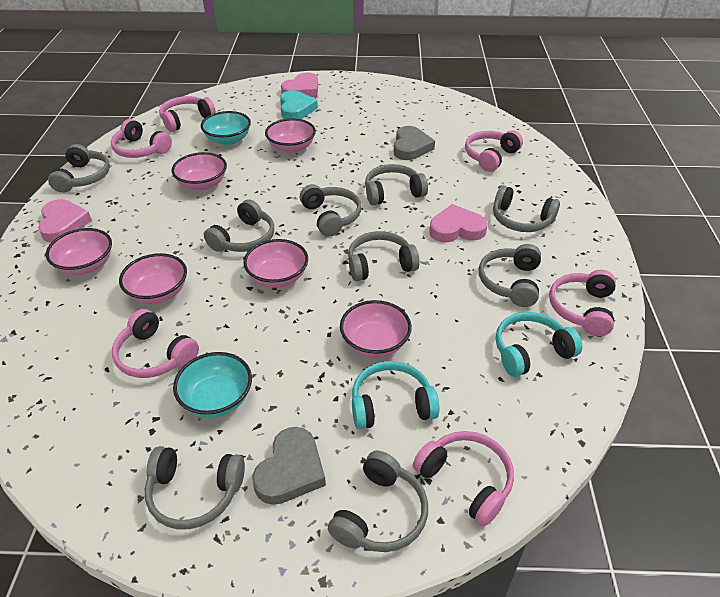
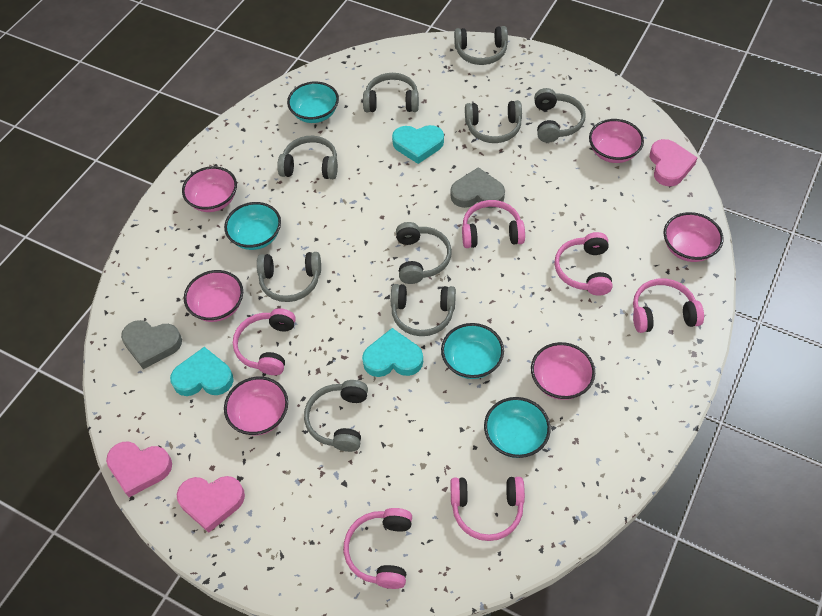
turquoise bowl: 2 -> 4
turquoise headphones: 2 -> 0
turquoise heart: 1 -> 3

